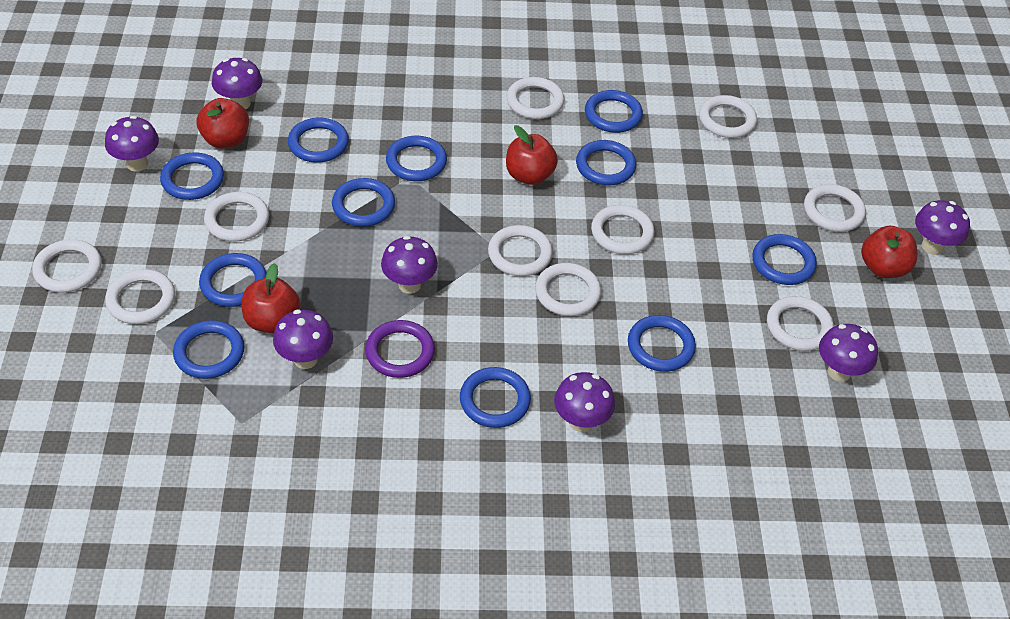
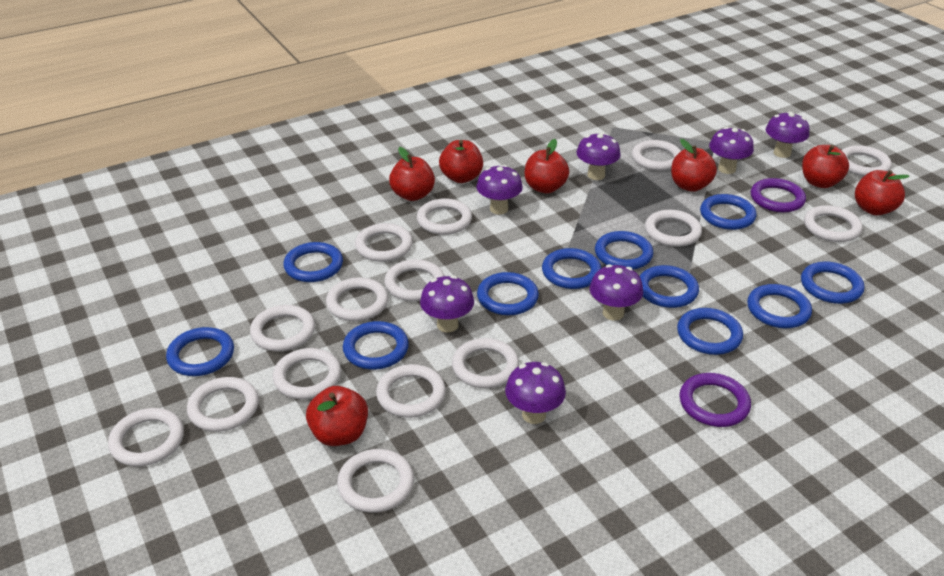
purple ring: 1 -> 2
red apple: 4 -> 7
white ring: 10 -> 15

